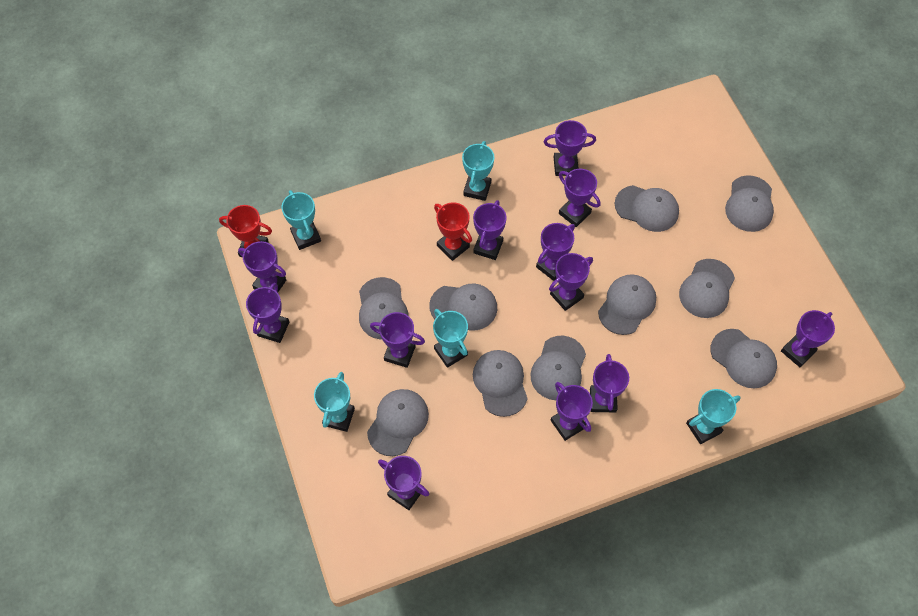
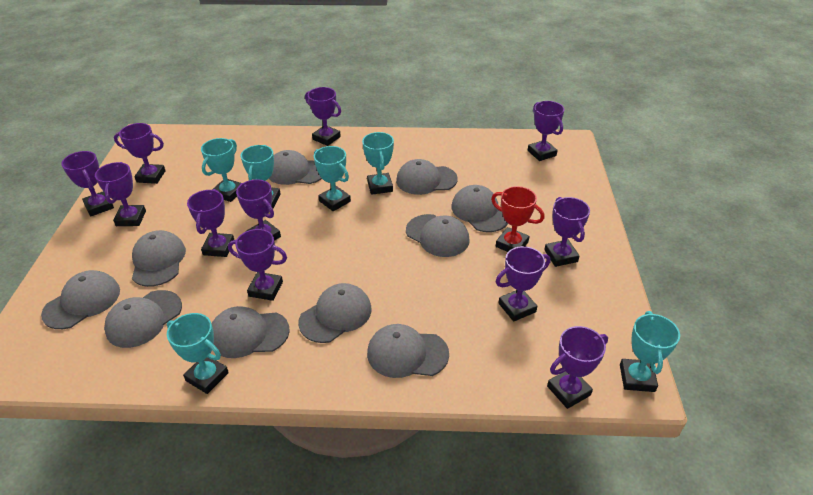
purple trophy: 12 -> 11
red trophy: 2 -> 1
turquoise trophy: 5 -> 6

